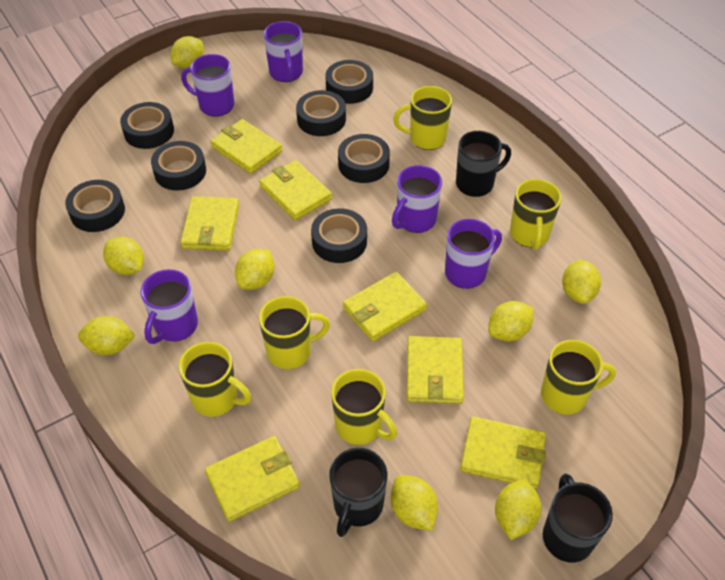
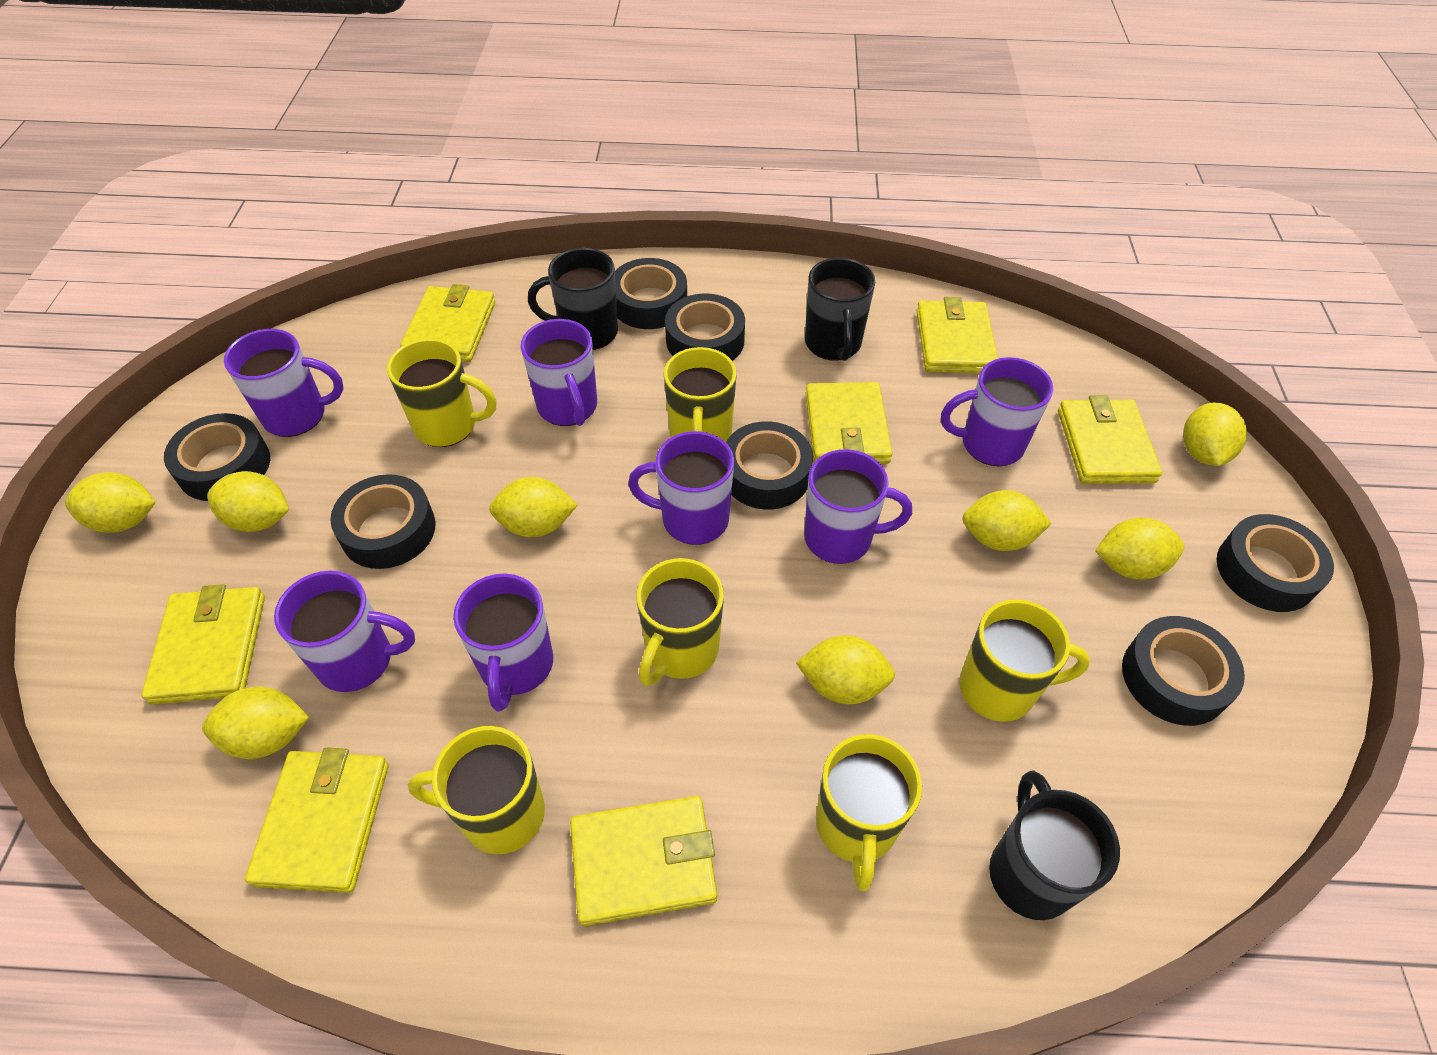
purple mug: 5 -> 7

